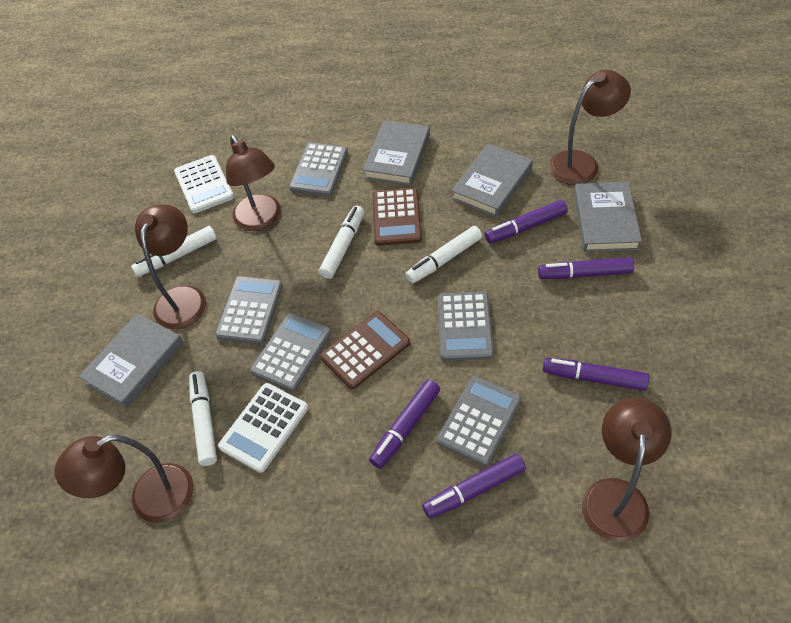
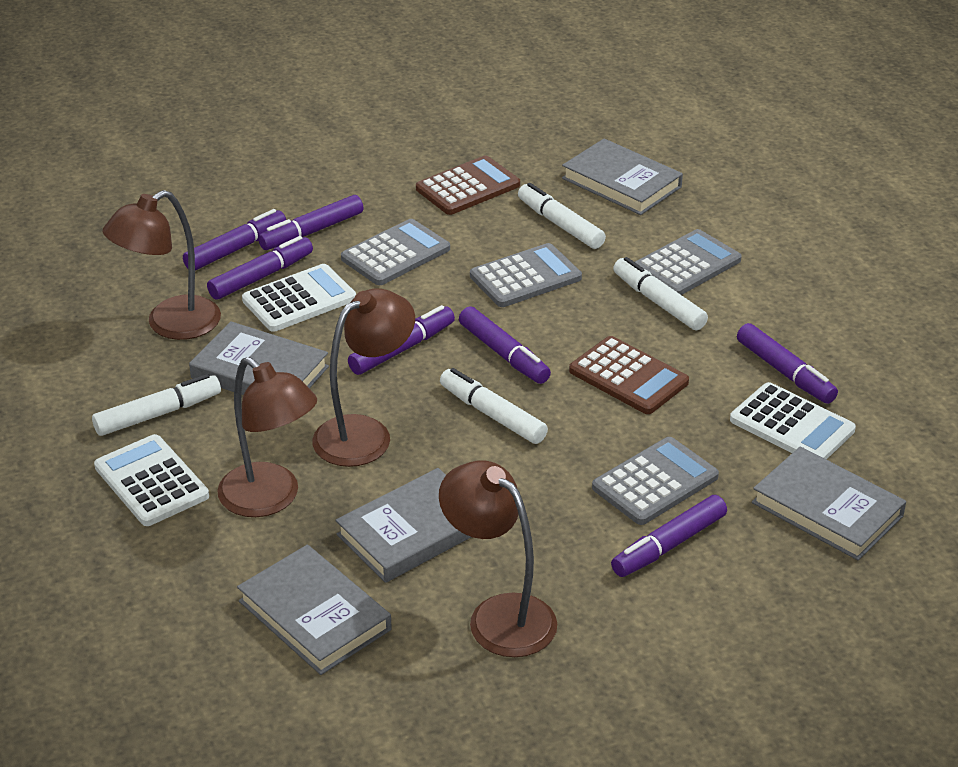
brown lamp: 5 -> 4
grey book: 4 -> 5
grey calculator: 5 -> 4
purple marker: 5 -> 7
white calculator: 2 -> 3

